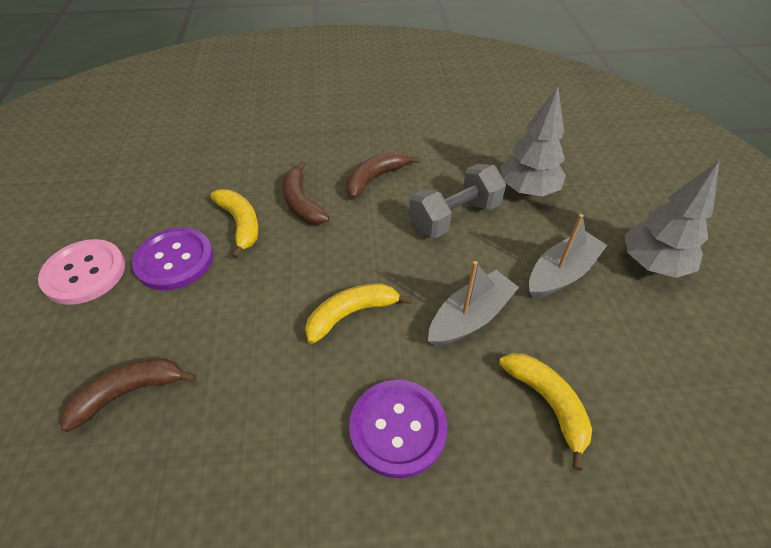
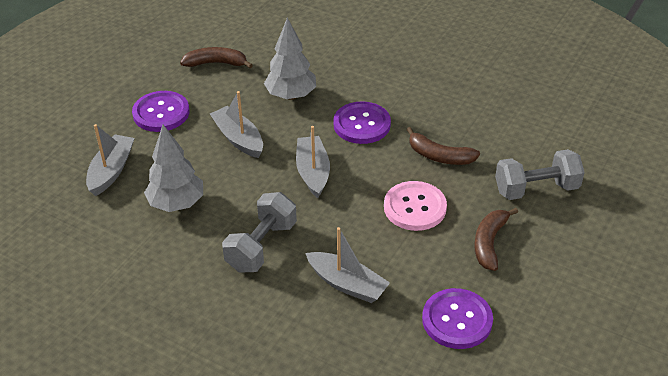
grey boat: 2 -> 4
grey dumbbell: 1 -> 2
purple button: 2 -> 3
yellow banana: 3 -> 0

